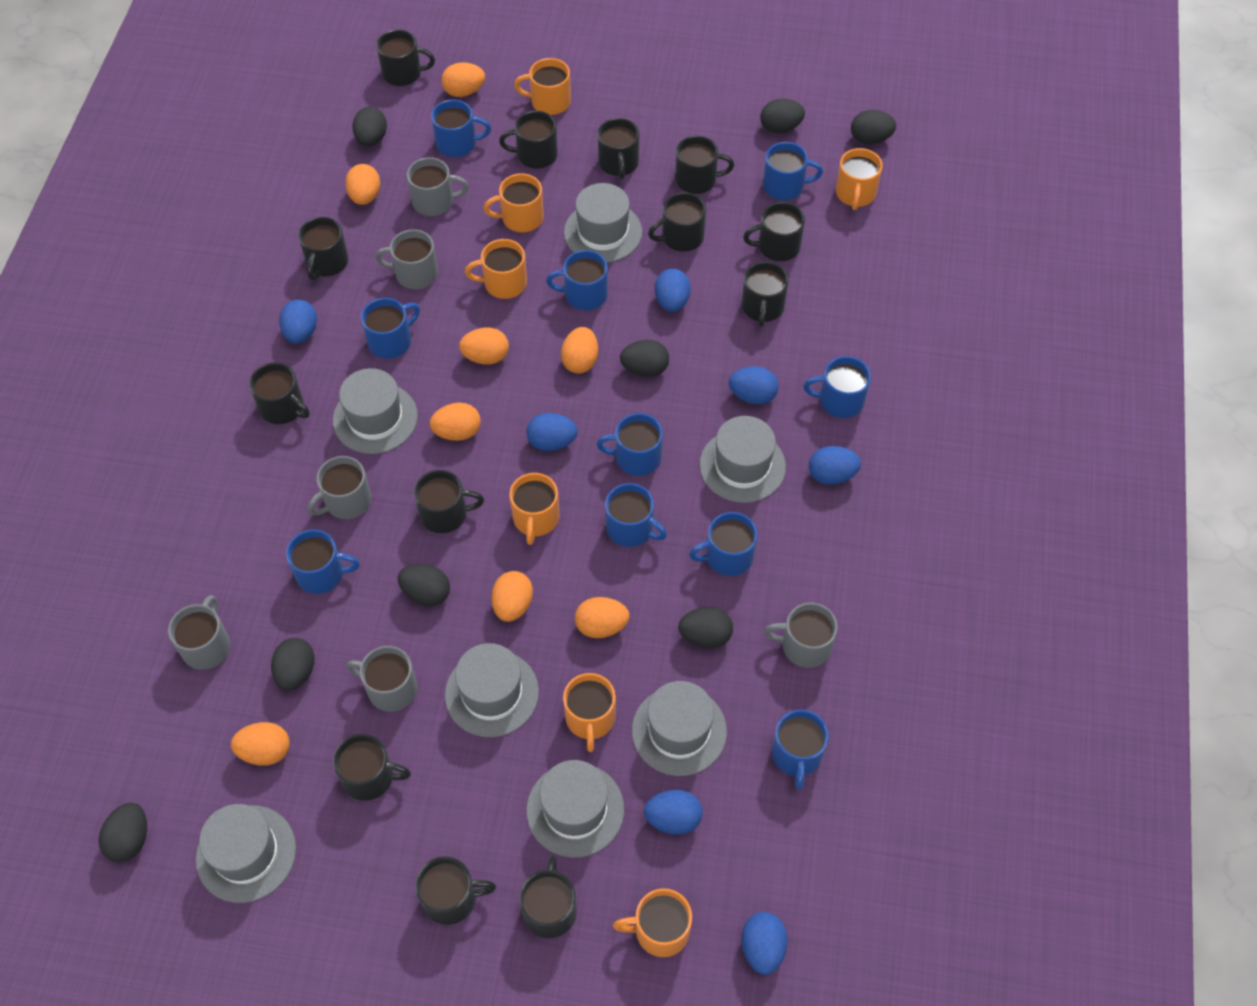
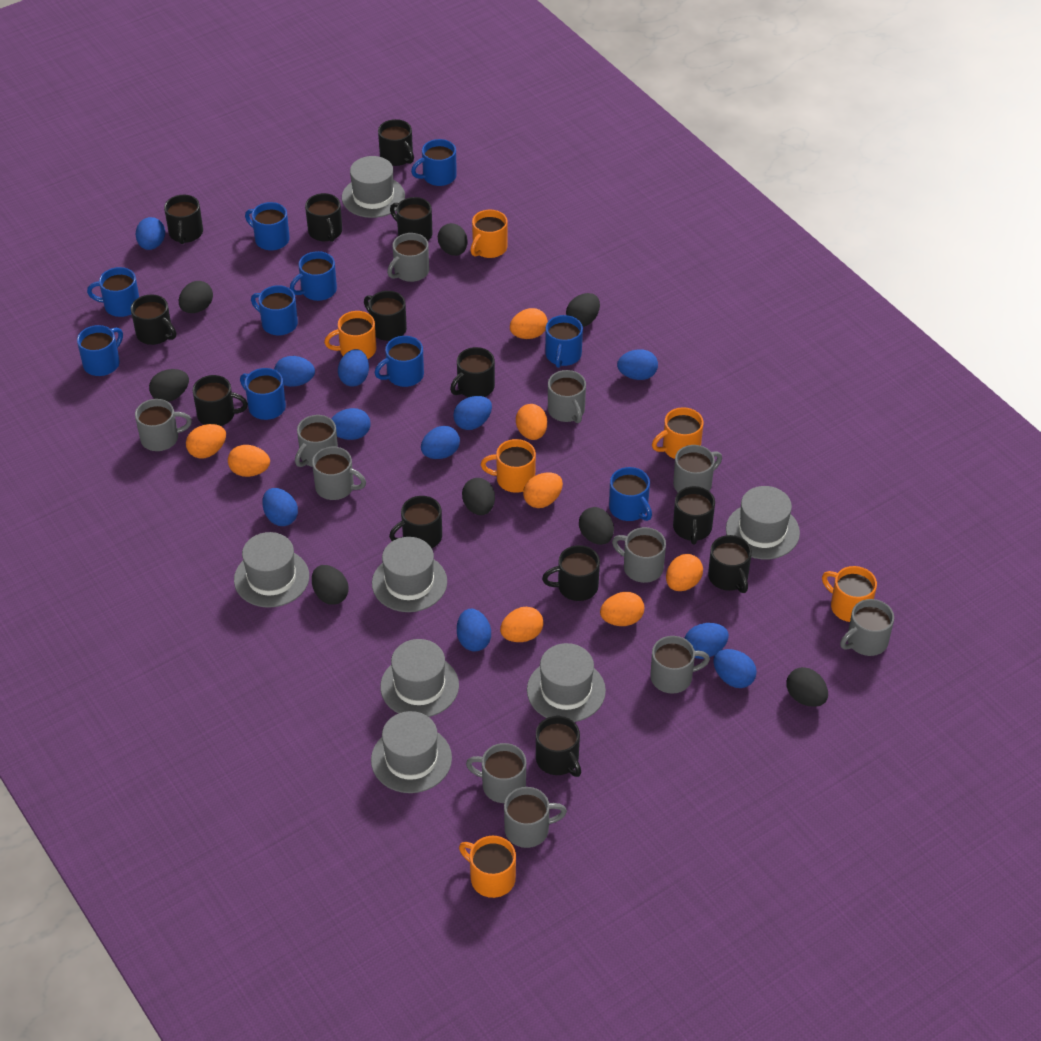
blue egg: 7 -> 11
grey mug: 6 -> 11
orange mug: 7 -> 6

